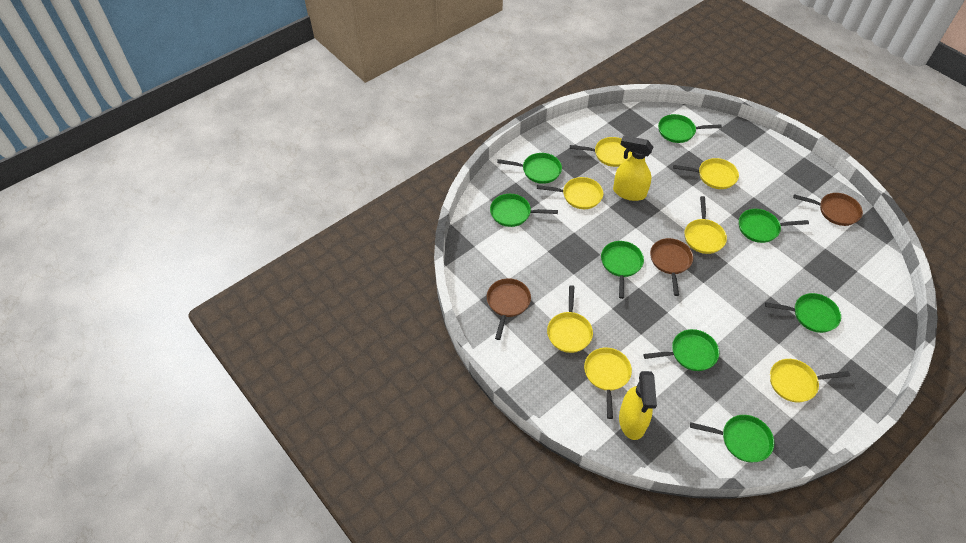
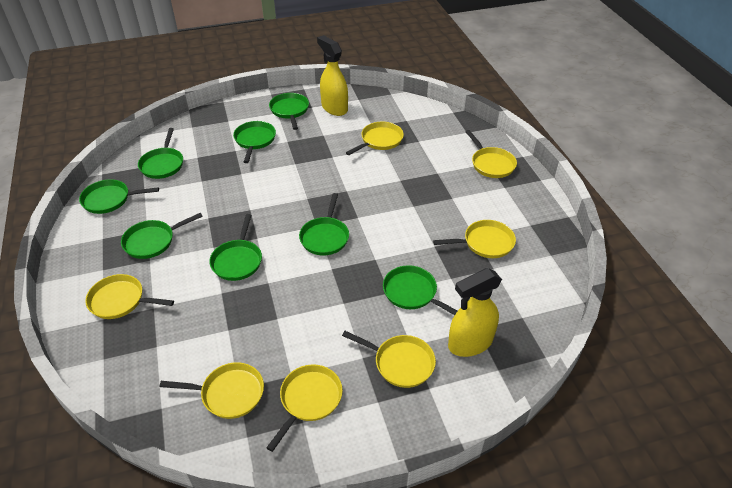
brown pan: 3 -> 0

